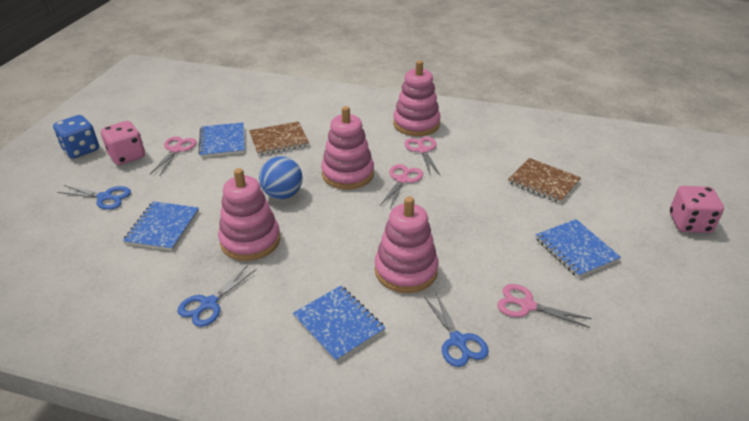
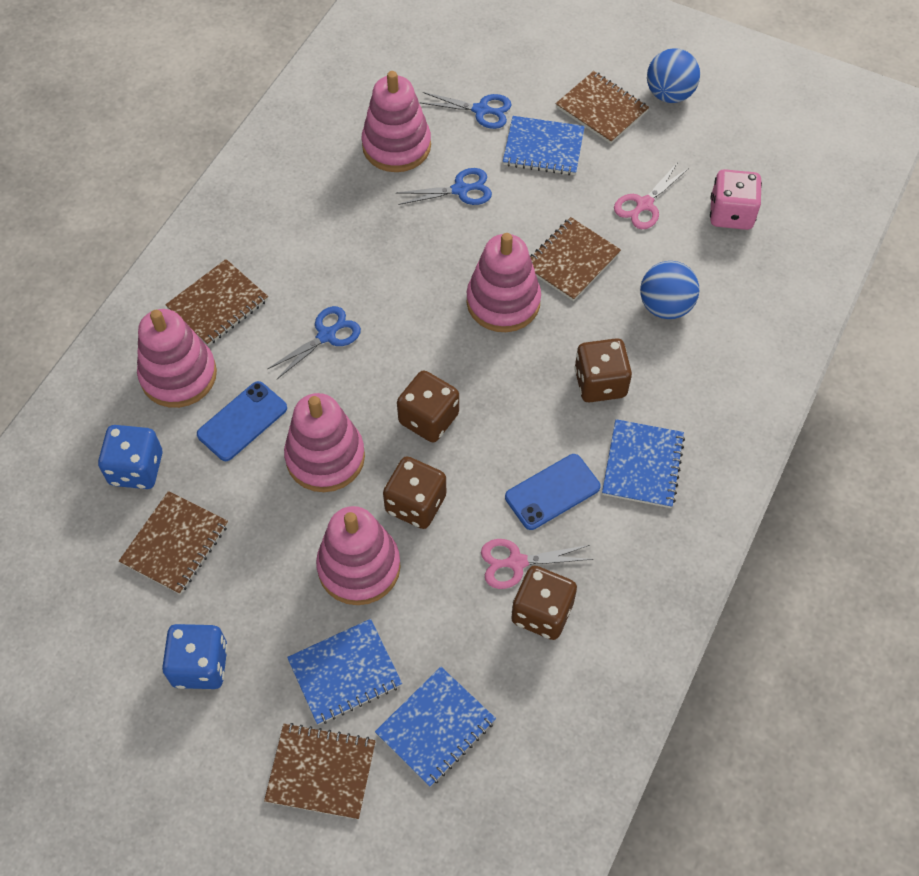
blue ball: 1 -> 2
blue dice: 1 -> 2
blue phone: 0 -> 2
brown dice: 0 -> 4
brown notebook: 2 -> 5
pink dice: 2 -> 1
pink scissors: 4 -> 2
pink stacking toy: 4 -> 5

